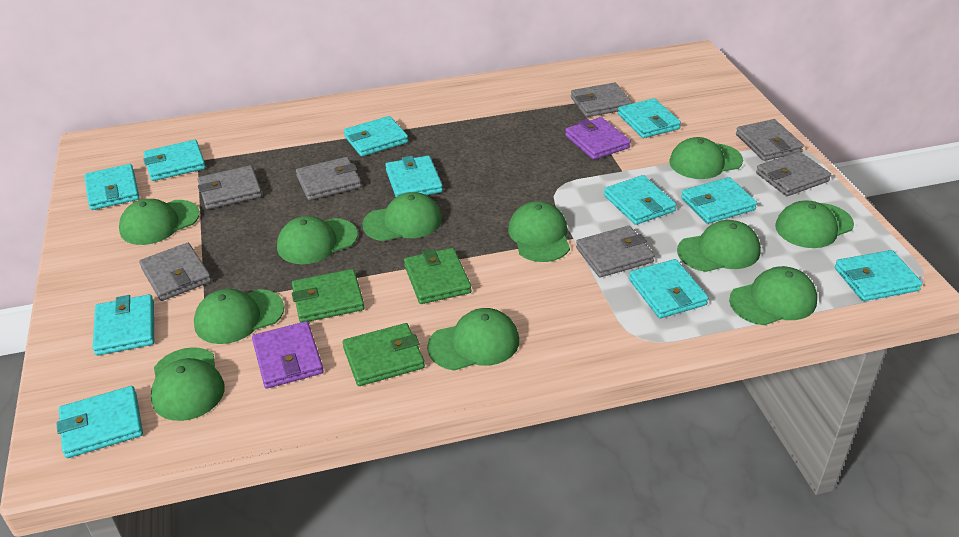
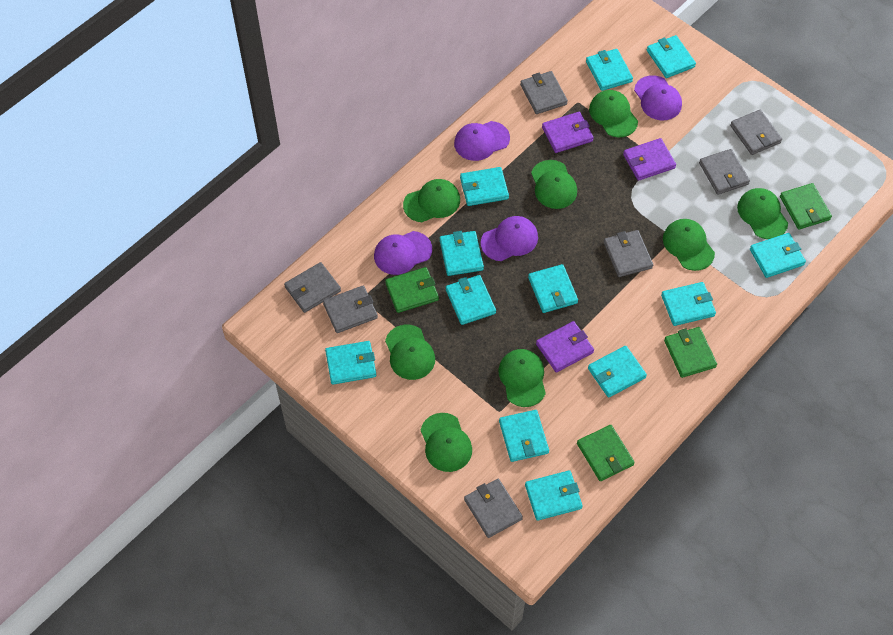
green cap: 11 -> 8
green wallet: 3 -> 4
purple cap: 0 -> 4
purple wallet: 2 -> 3
turquoise wallet: 11 -> 12

